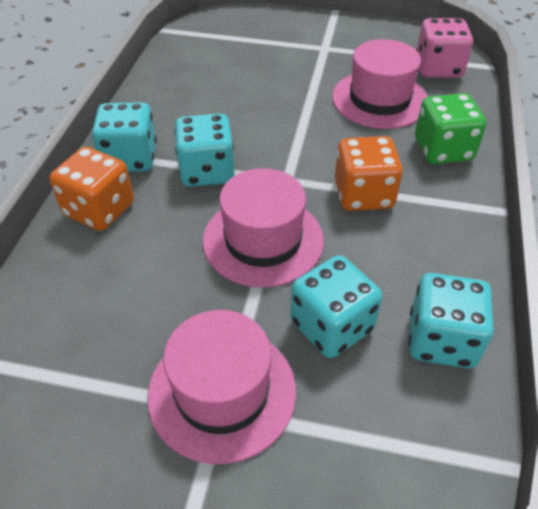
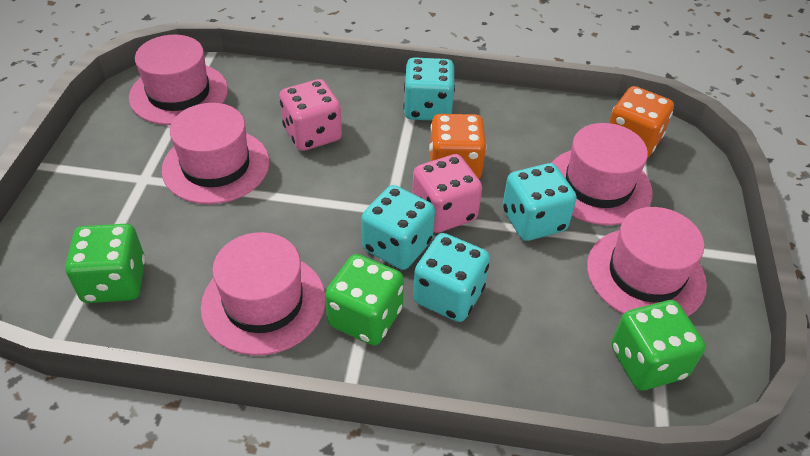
green dice: 1 -> 3
pink dice: 1 -> 2
pink hat: 3 -> 5

